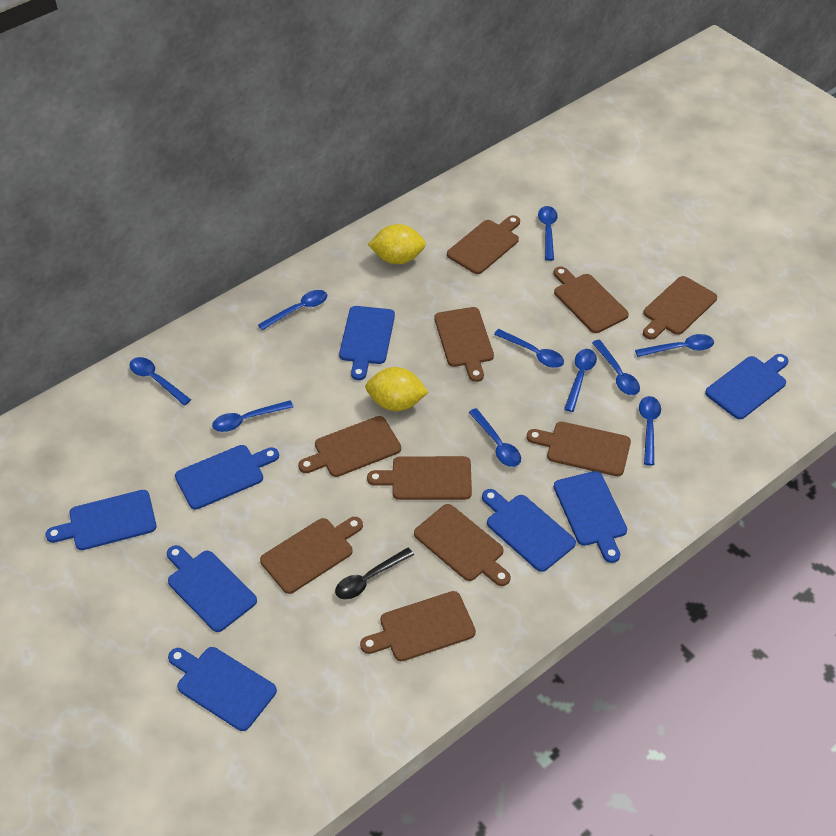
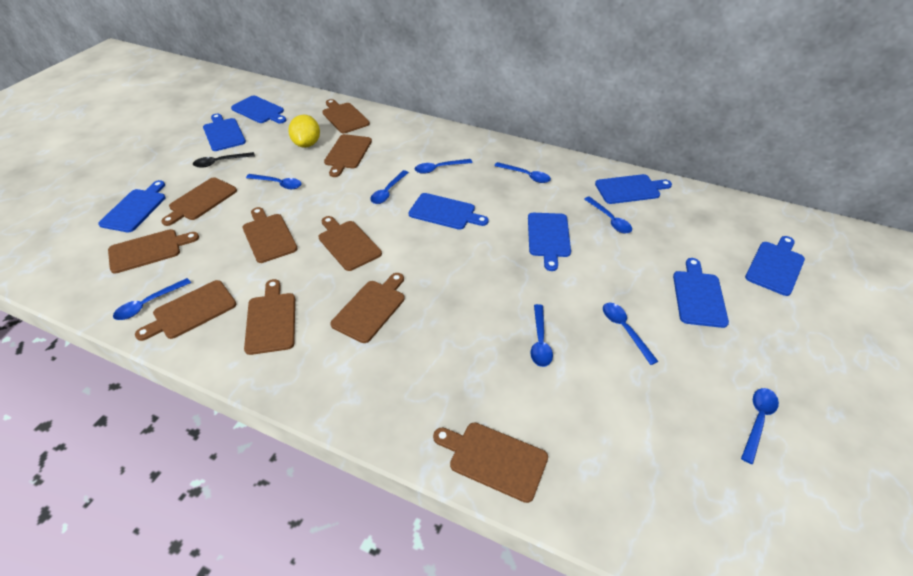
blue spoon: 10 -> 9
yellow lemon: 2 -> 1

